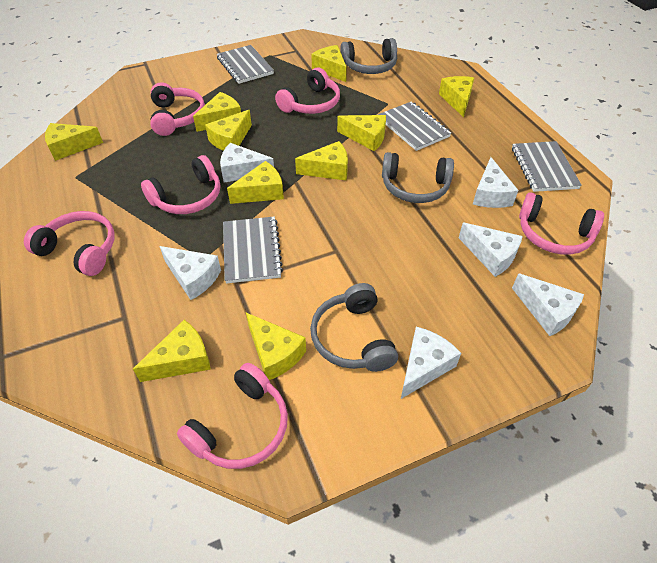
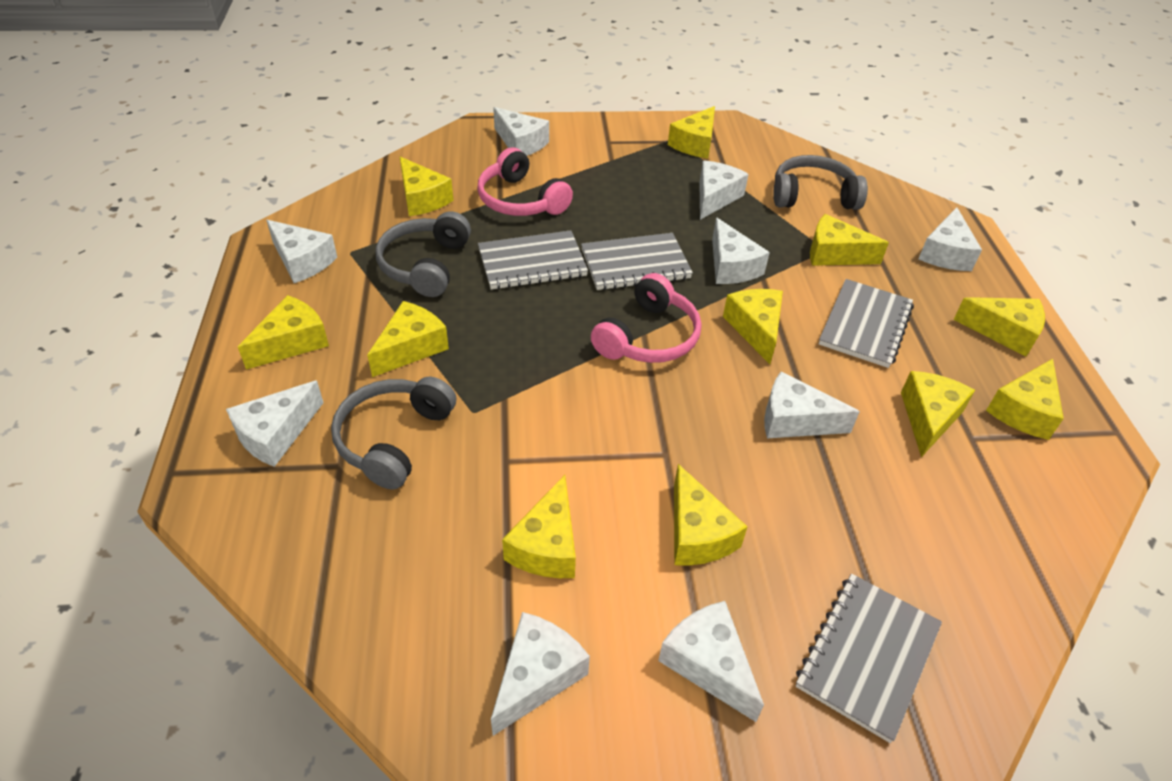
pink headphones: 6 -> 2
white cheese: 6 -> 9
yellow cheese: 10 -> 11

